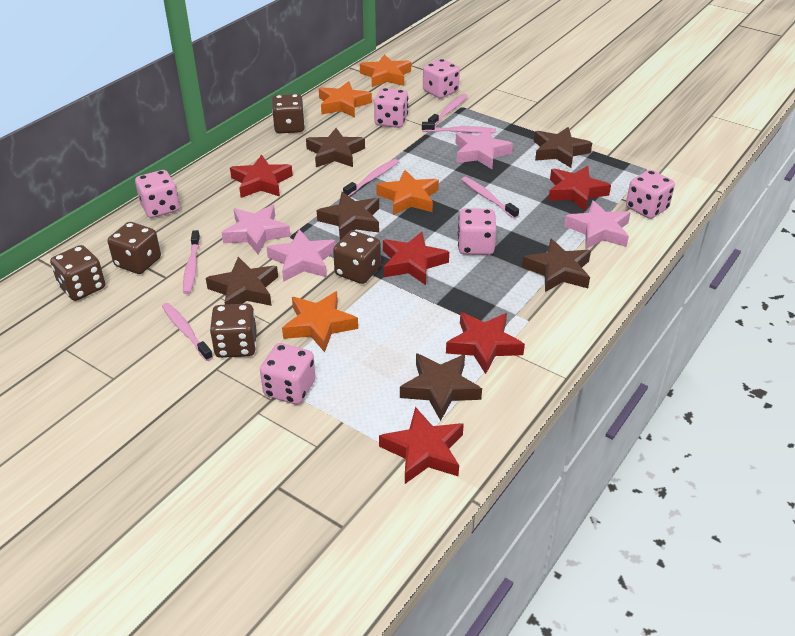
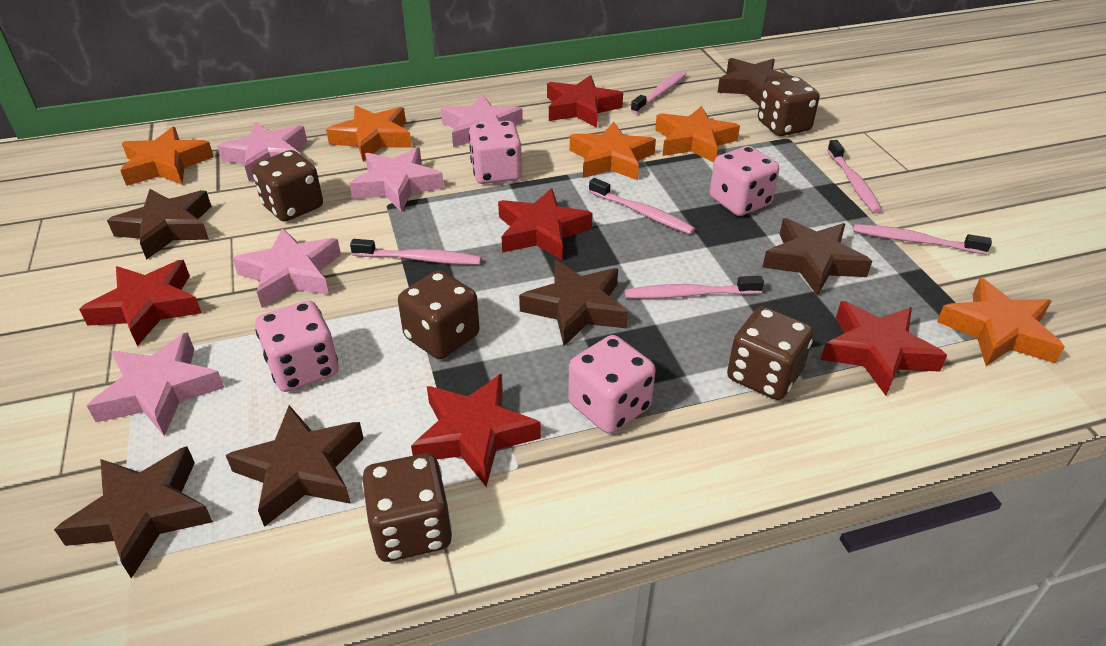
orange star: 4 -> 5
pink dice: 6 -> 4
pink star: 4 -> 5

